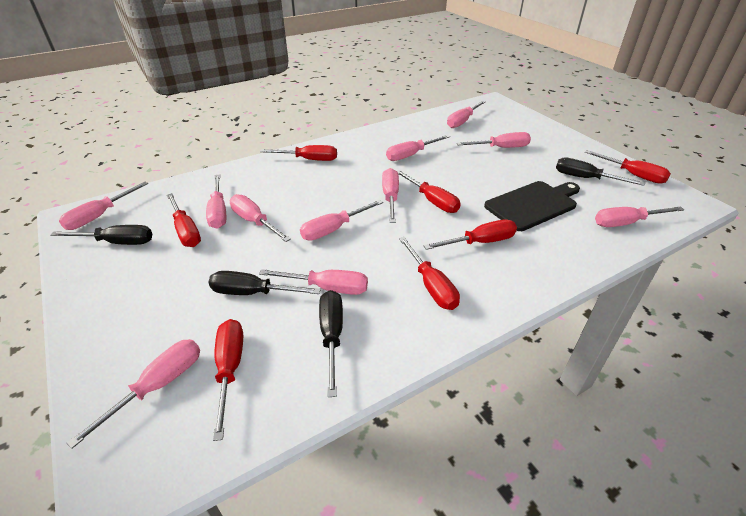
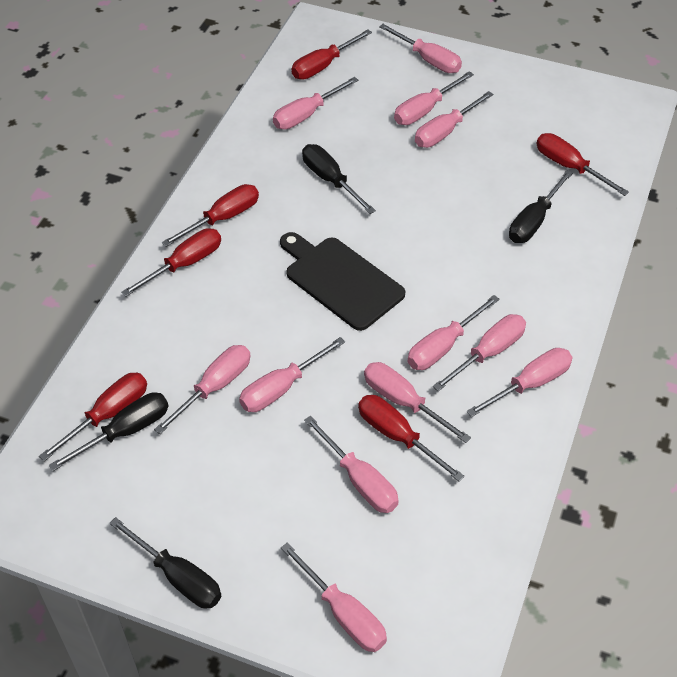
pink screwdriver: 11 -> 12
red screwdriver: 7 -> 6

